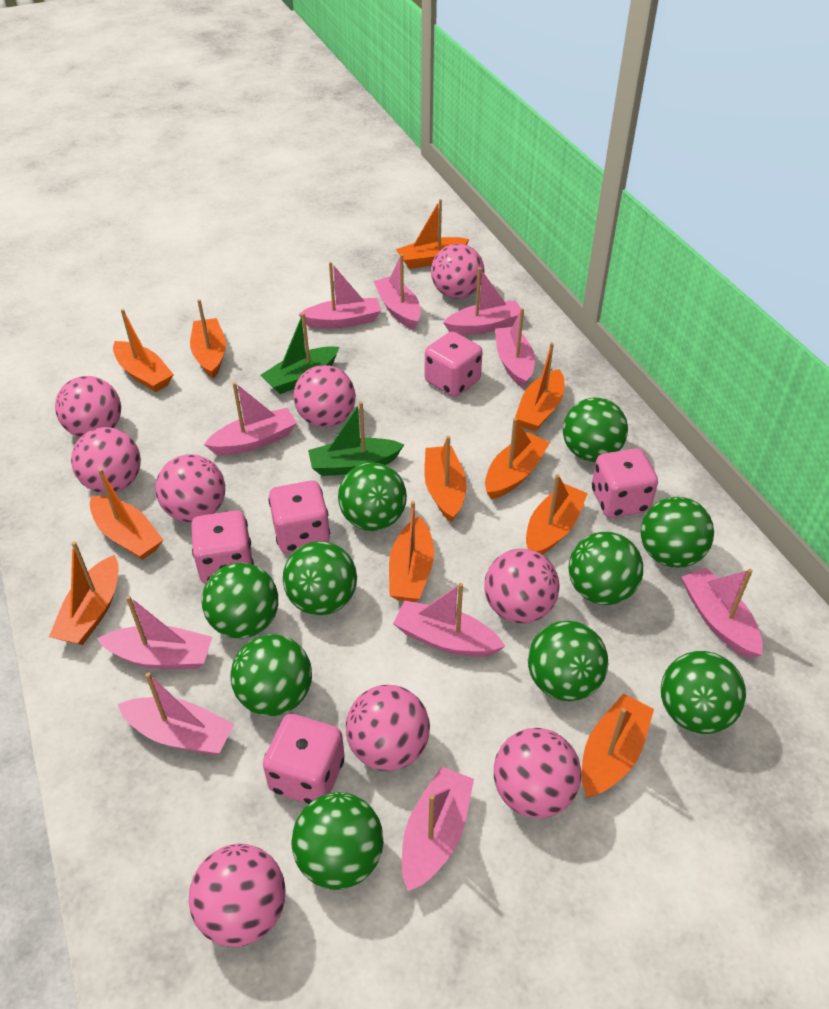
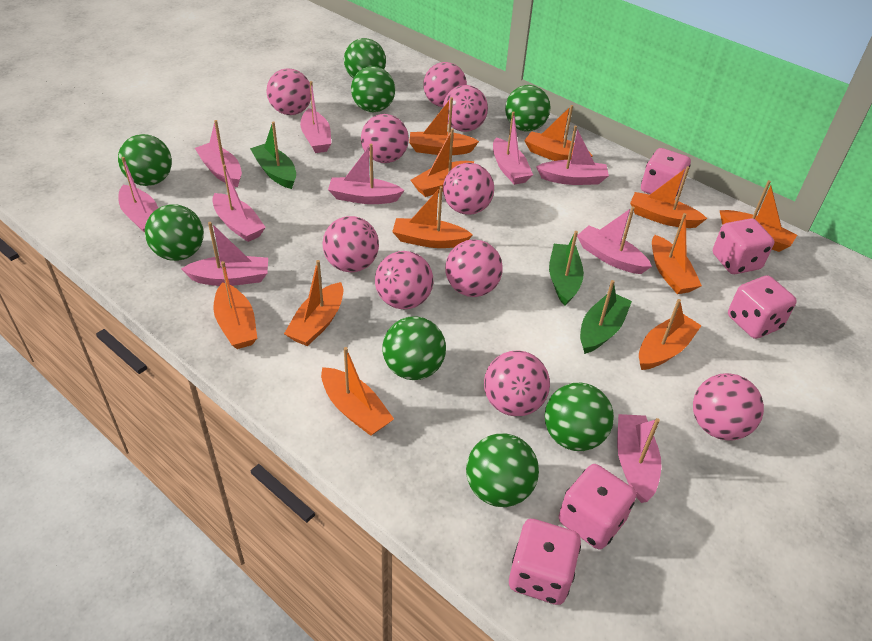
green ball: 10 -> 8
green boat: 2 -> 3
pink ball: 9 -> 10

